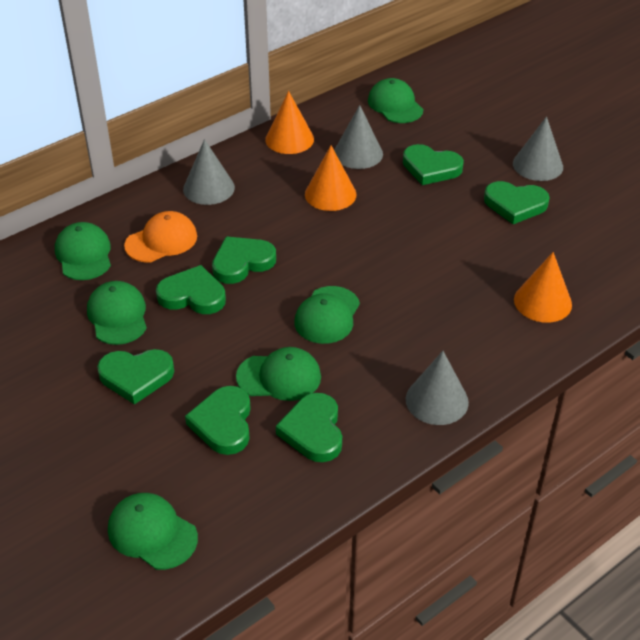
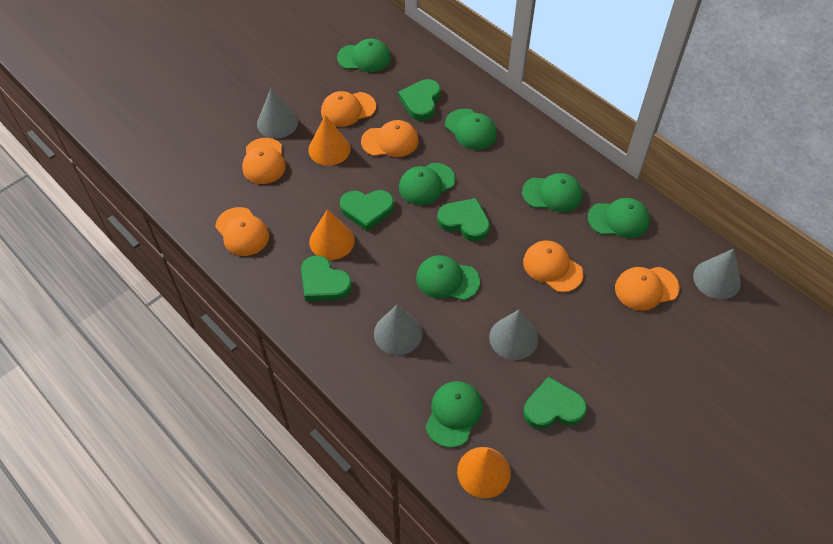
green cap: 6 -> 7
green heart: 7 -> 5
orange cap: 1 -> 6

